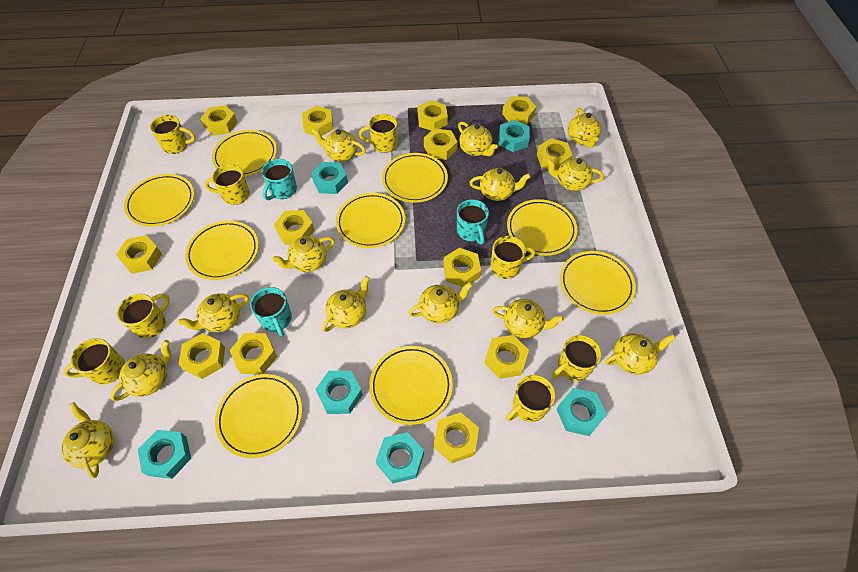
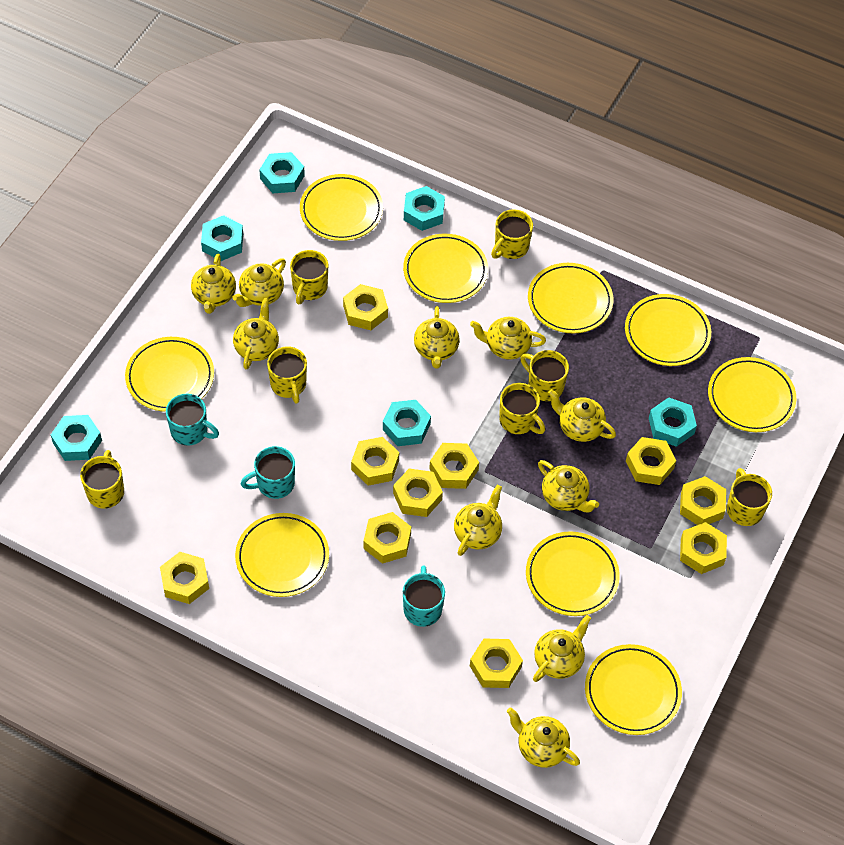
yellow mug: 8 -> 7
yellow nut: 13 -> 10
yellow teapot: 13 -> 10

